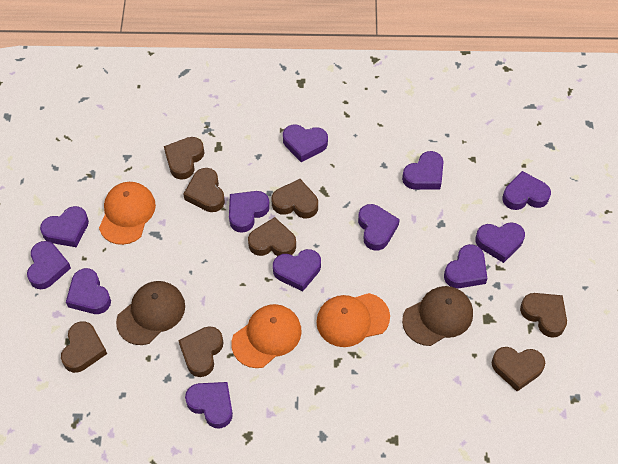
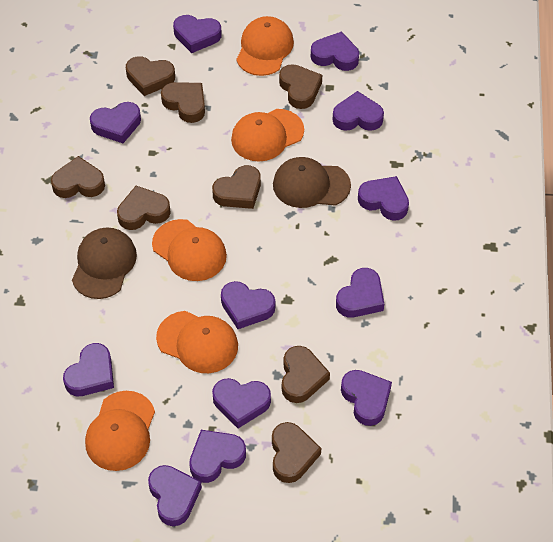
orange cap: 3 -> 5

